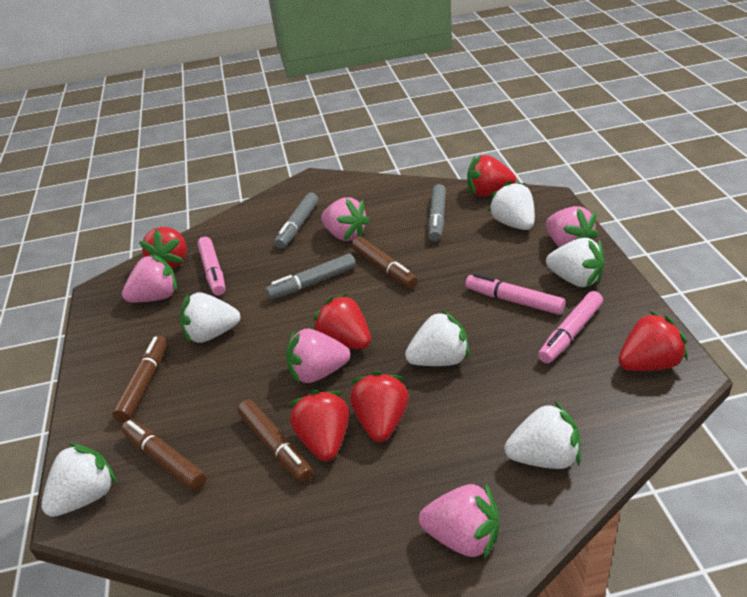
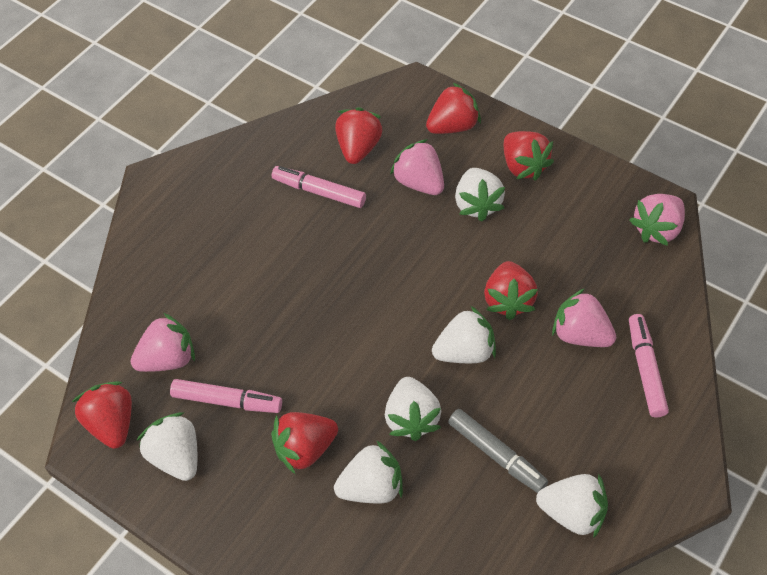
brown marker: 4 -> 0
grey marker: 3 -> 1
pink strawberry: 5 -> 4

